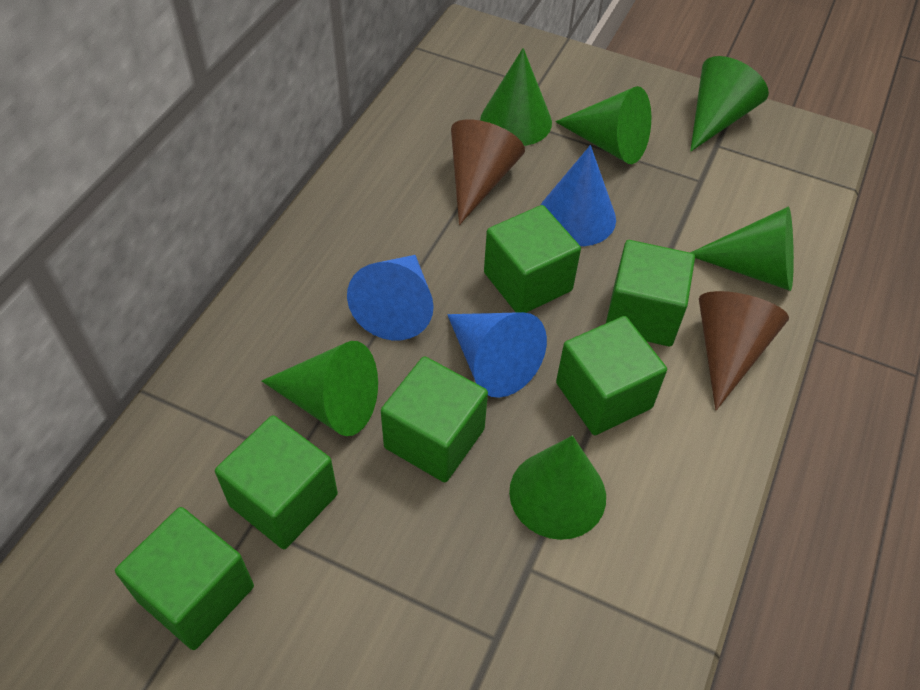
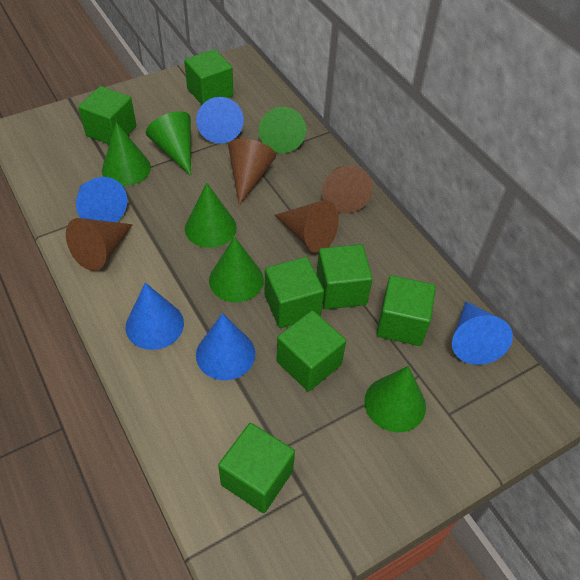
blue cone: 3 -> 5
brown cone: 2 -> 4
green cube: 6 -> 7

